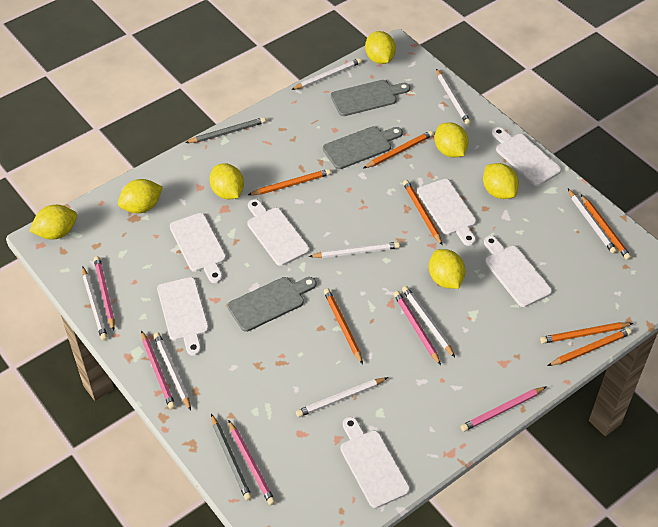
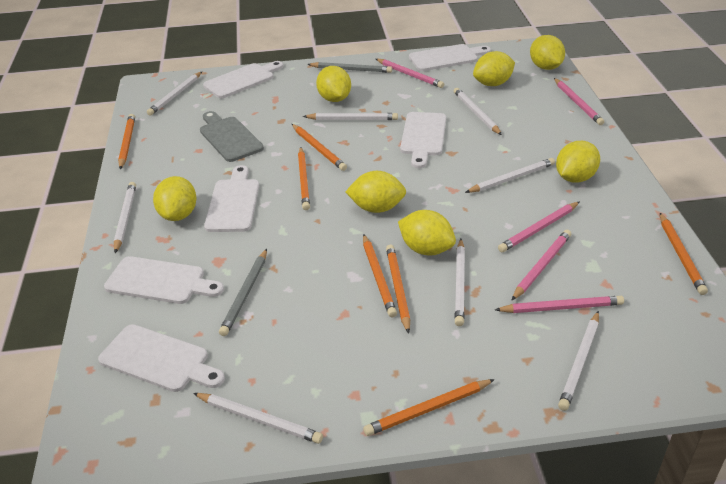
grey cutting board: 3 -> 1
white cutting board: 7 -> 6

